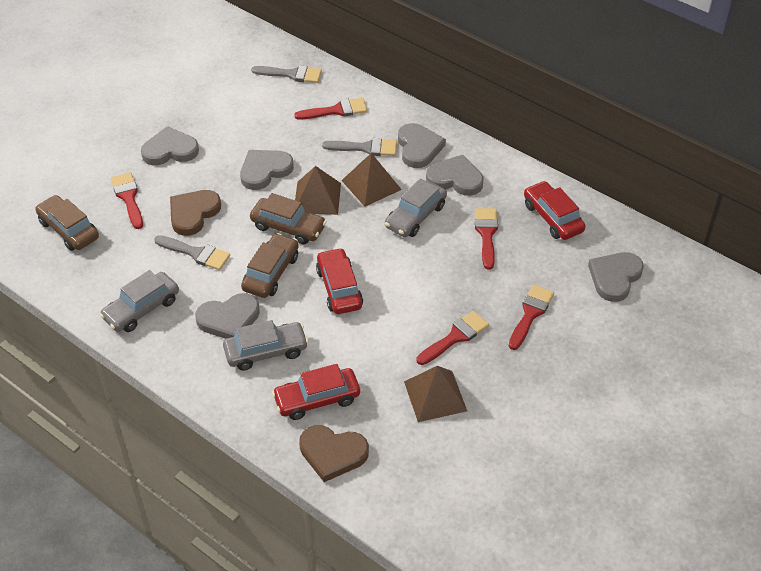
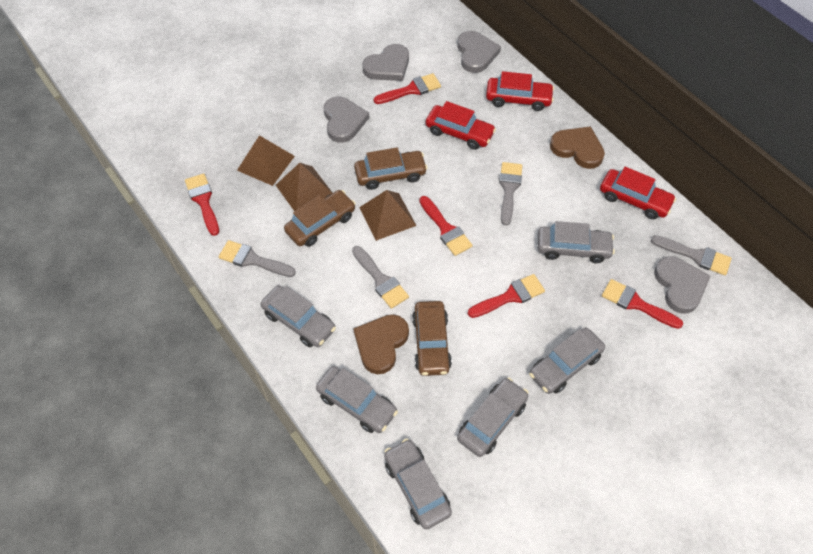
grey brush: 3 -> 4
grey car: 3 -> 6
grey heart: 6 -> 4

